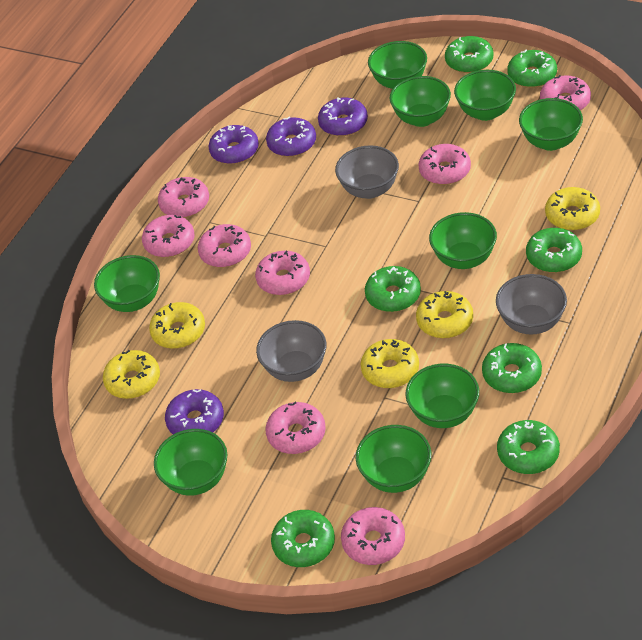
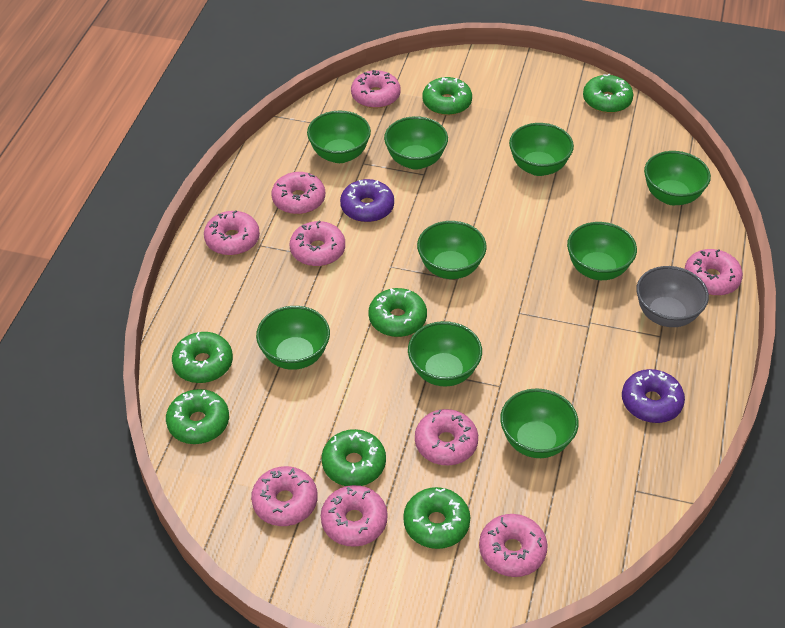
grey bowl: 3 -> 1
pink donut: 8 -> 9
purple donut: 4 -> 2
yellow donut: 5 -> 0

